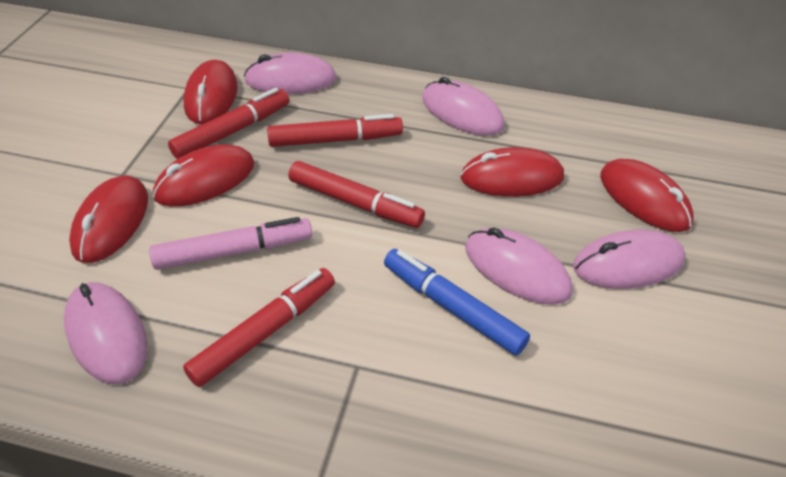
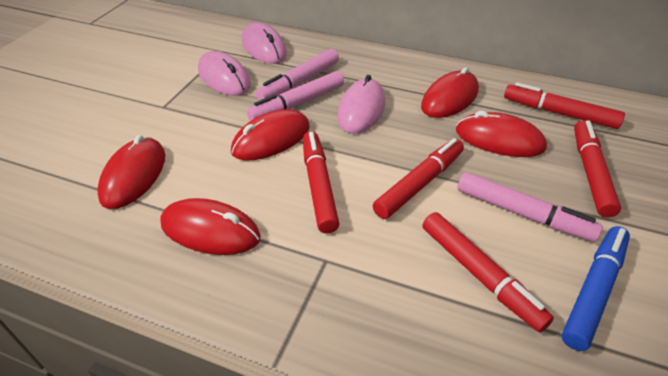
pink marker: 1 -> 3
pink mouse: 5 -> 3
red marker: 4 -> 5

